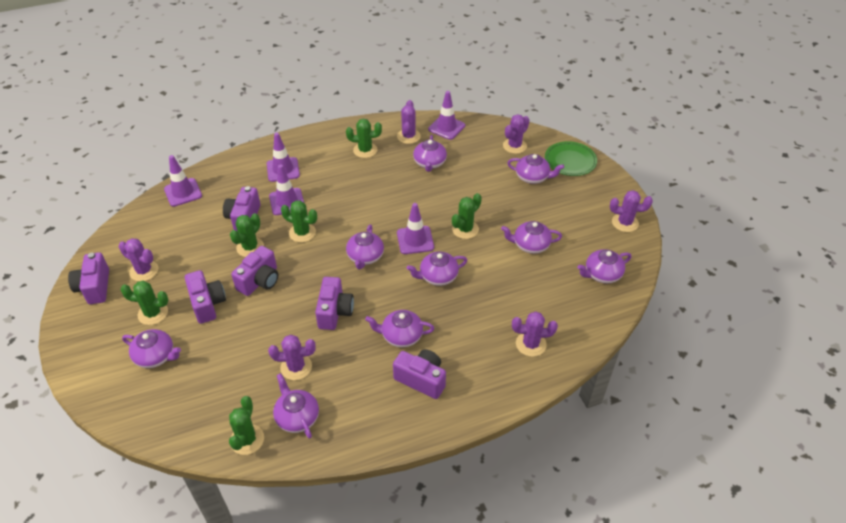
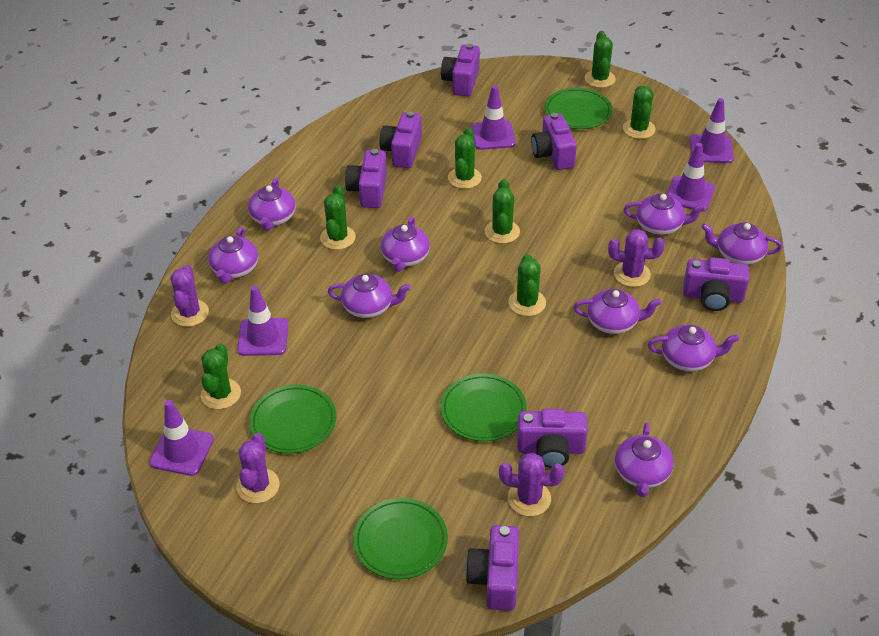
green cactus: 6 -> 7
green plate: 1 -> 4
purple cactus: 6 -> 4
purple camera: 6 -> 7

